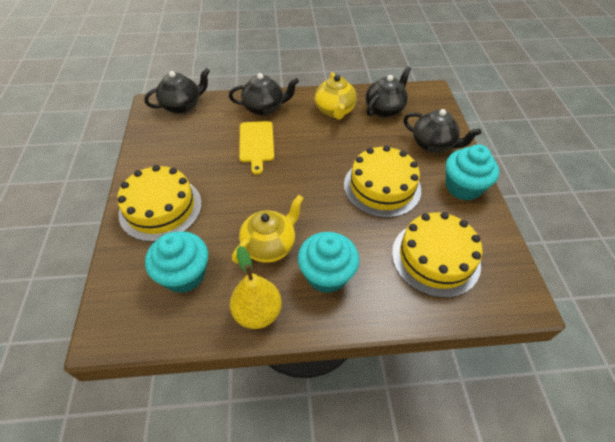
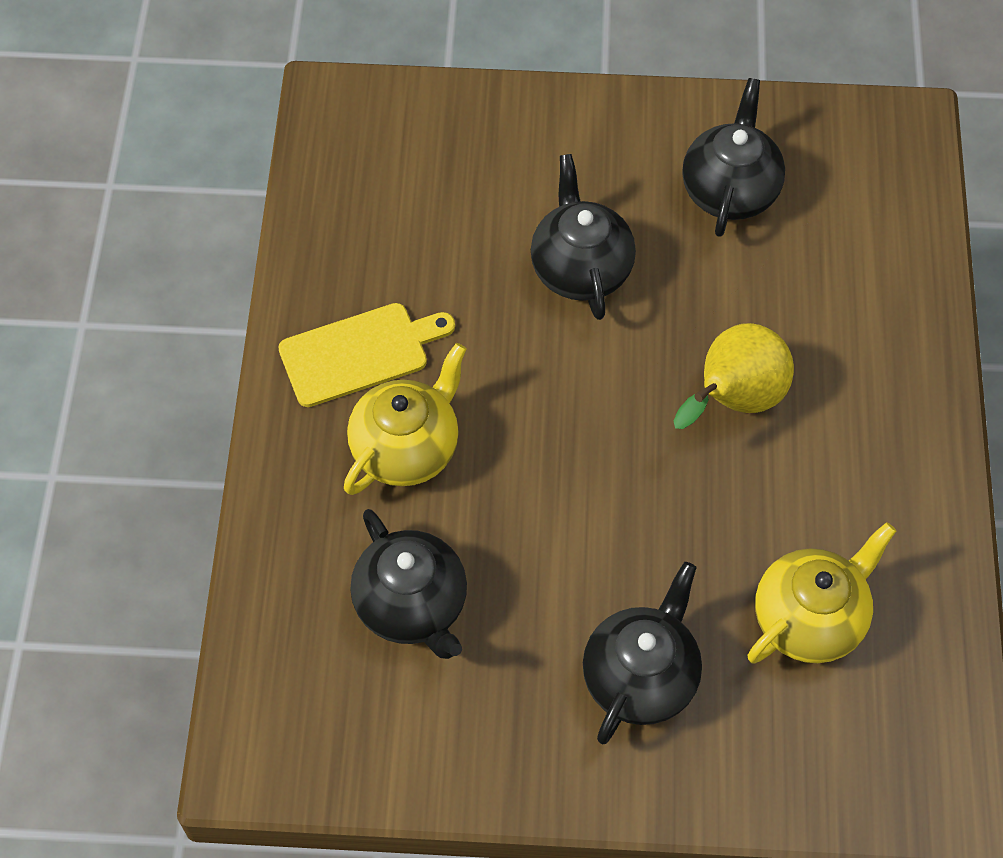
turquoise cupcake: 3 -> 0
yellow cake: 3 -> 0

